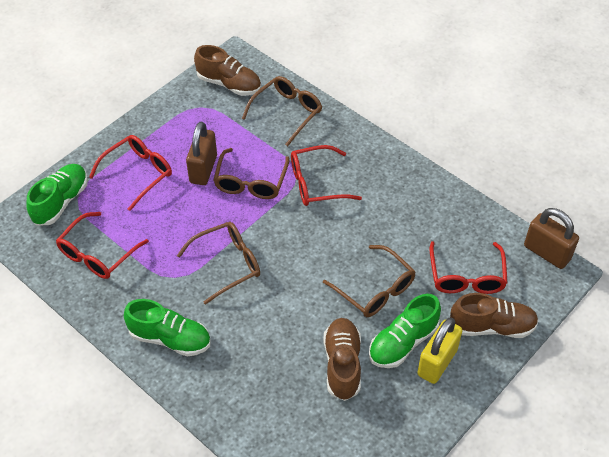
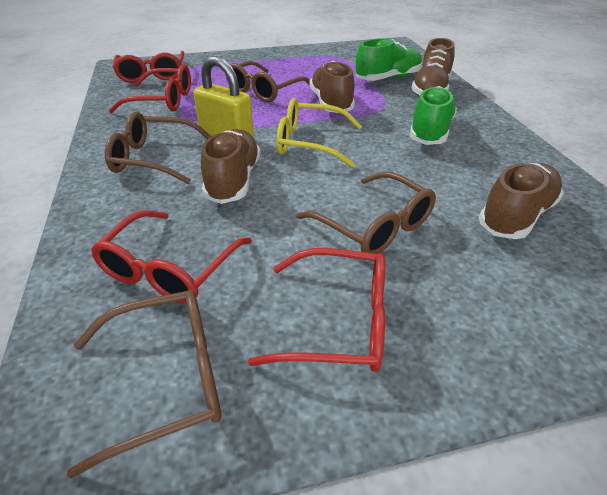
brown padlock: 2 -> 0
brown shoe: 3 -> 4
green shoe: 3 -> 2
yellow glasses: 0 -> 1

